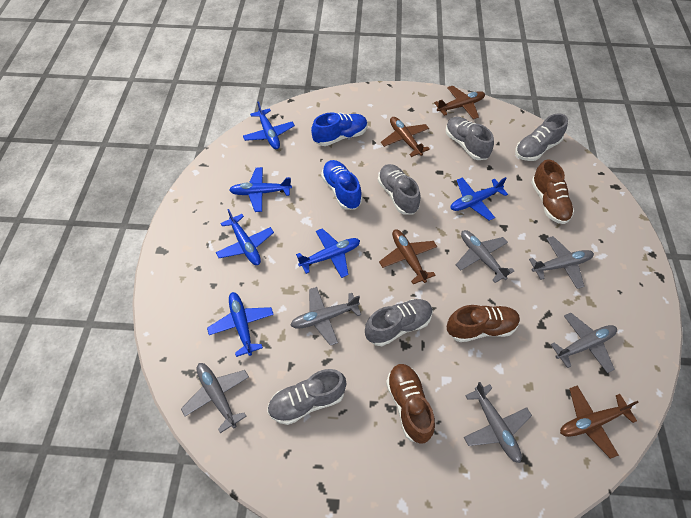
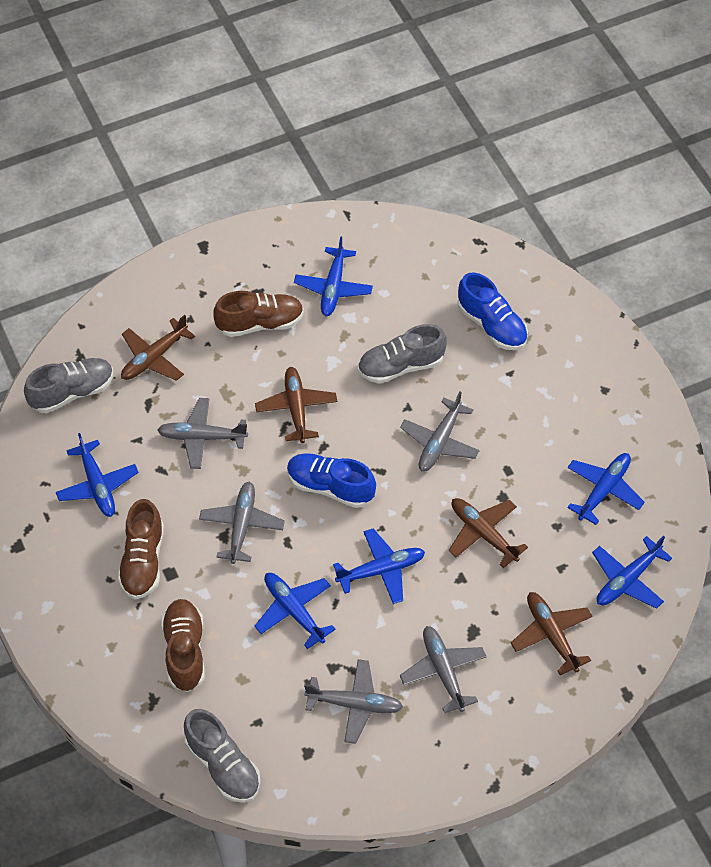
grey plane: 6 -> 5
grey shoe: 5 -> 3

